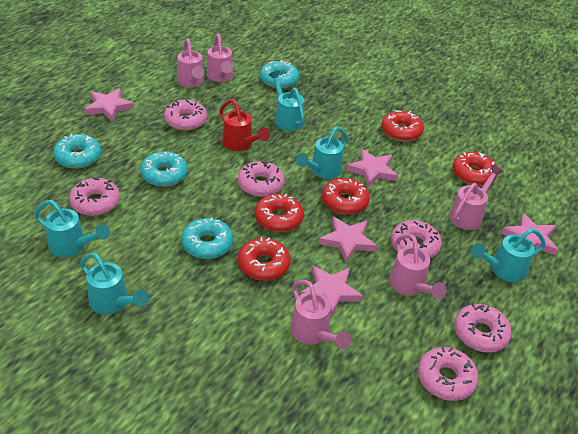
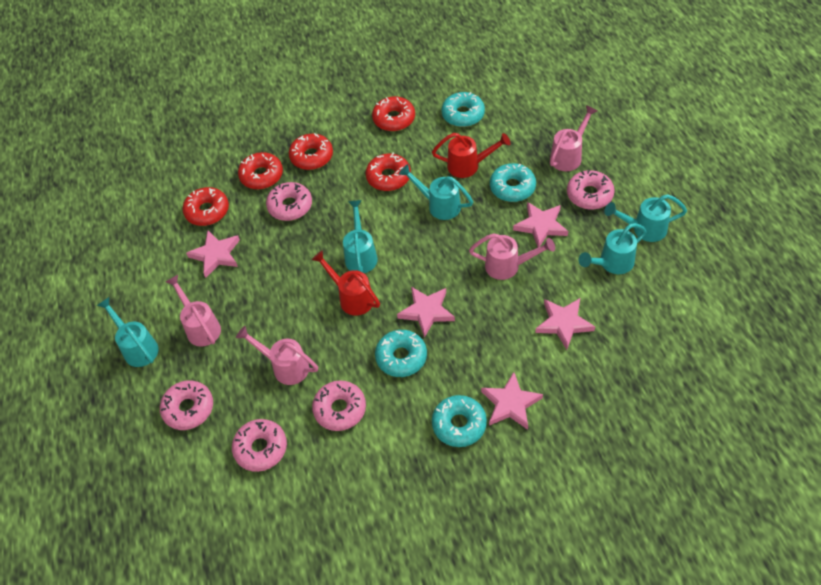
pink donut: 6 -> 5
pink watering can: 5 -> 4
red watering can: 1 -> 2

